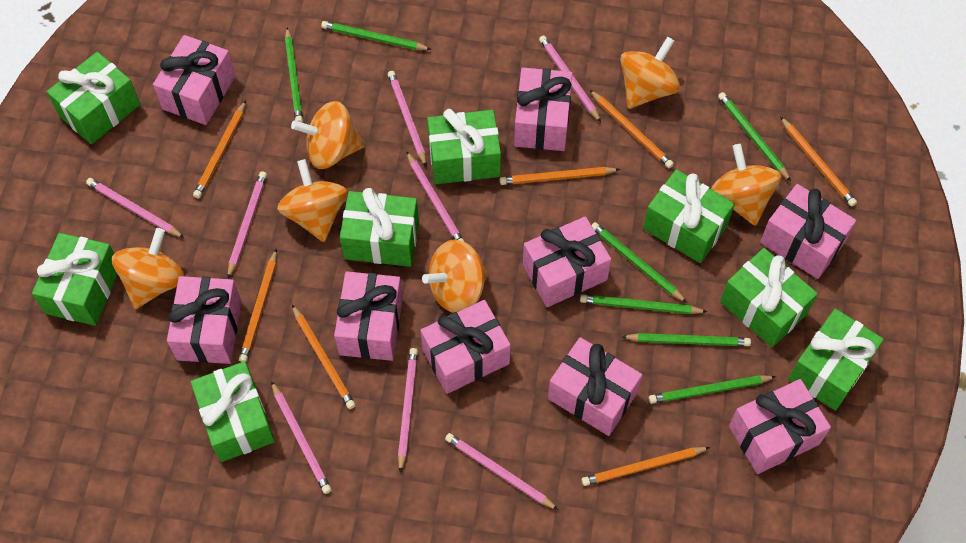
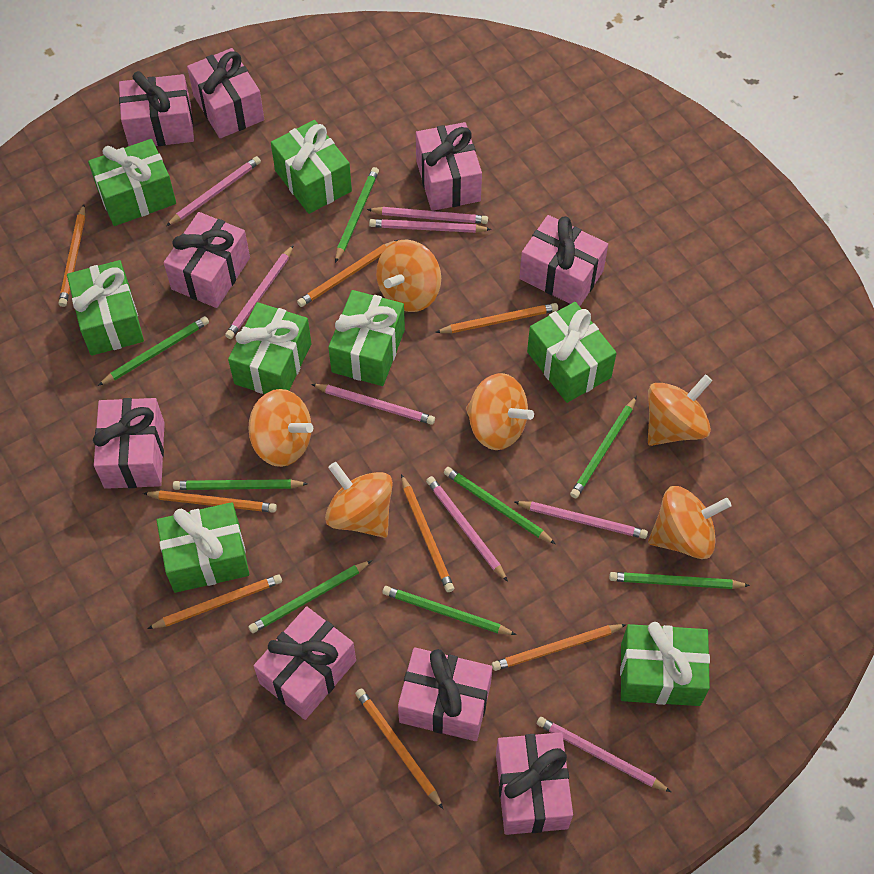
green pencil: 7 -> 8
orange pencil: 7 -> 8

